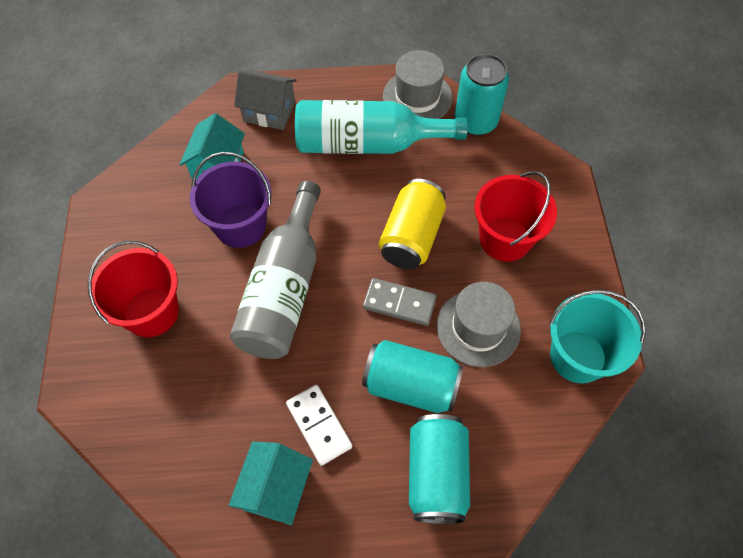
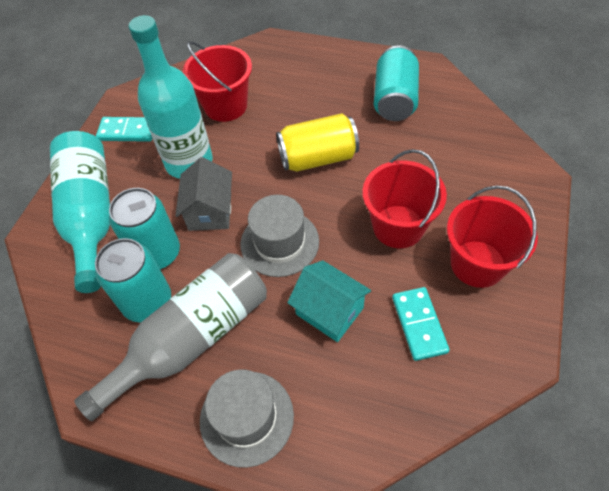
grey domino: 1 -> 0
purple bucket: 1 -> 0
red bucket: 2 -> 3
turquoise bottle: 1 -> 2
turquoise bucket: 1 -> 0
turquoise domino: 0 -> 2
turquoise house: 2 -> 1
white domino: 1 -> 0

